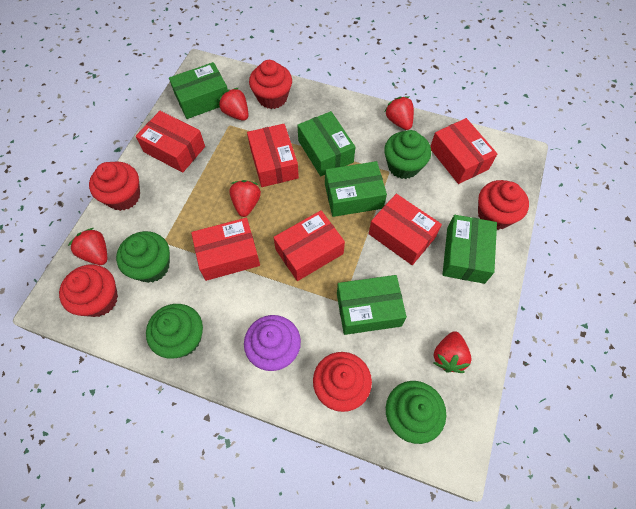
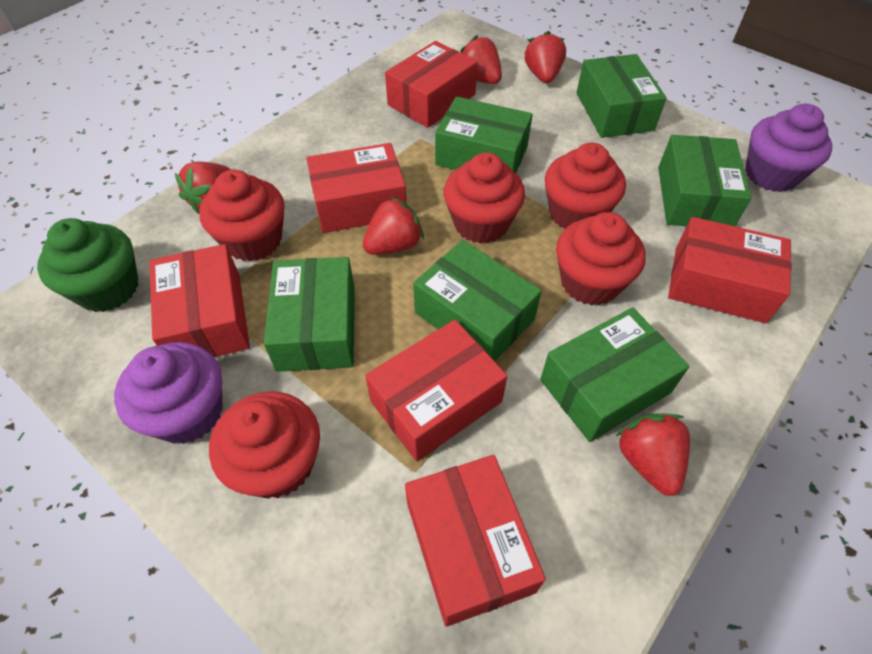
green box: 5 -> 6
green cupcake: 4 -> 1
purple cupcake: 1 -> 2

